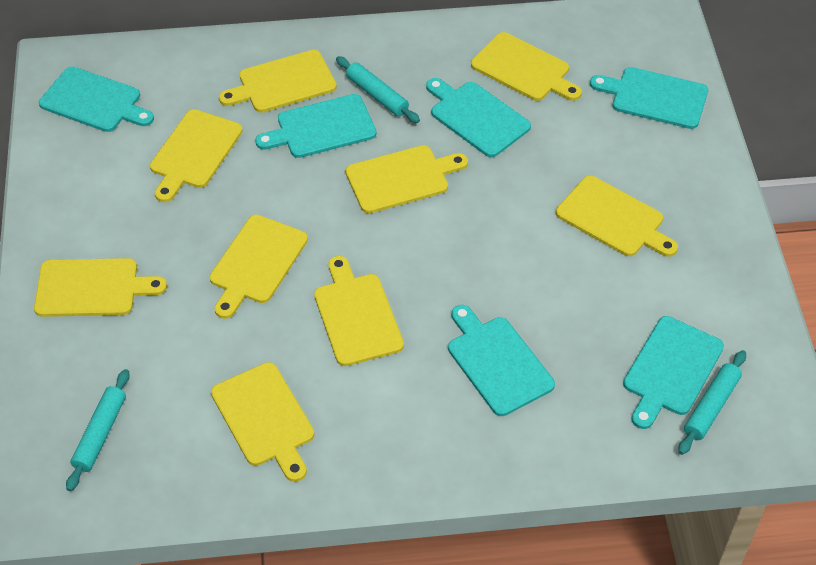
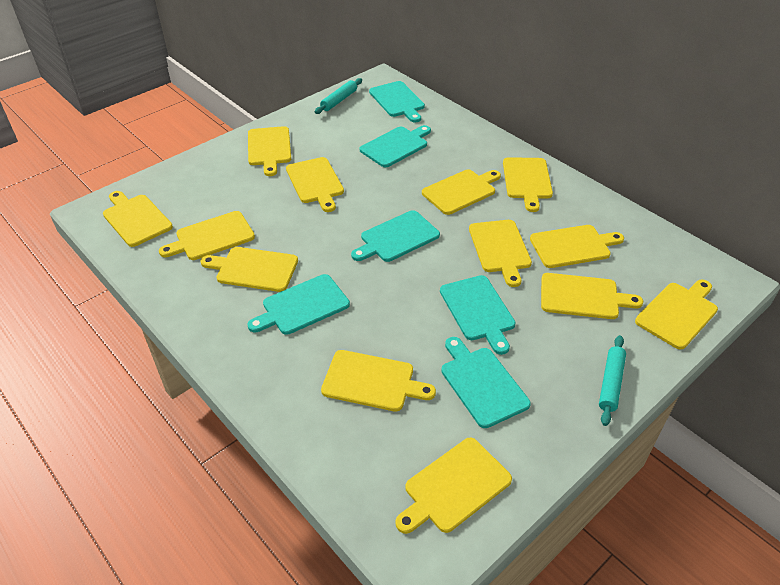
turquoise rolling pin: 3 -> 2
yellow cutting board: 9 -> 13

